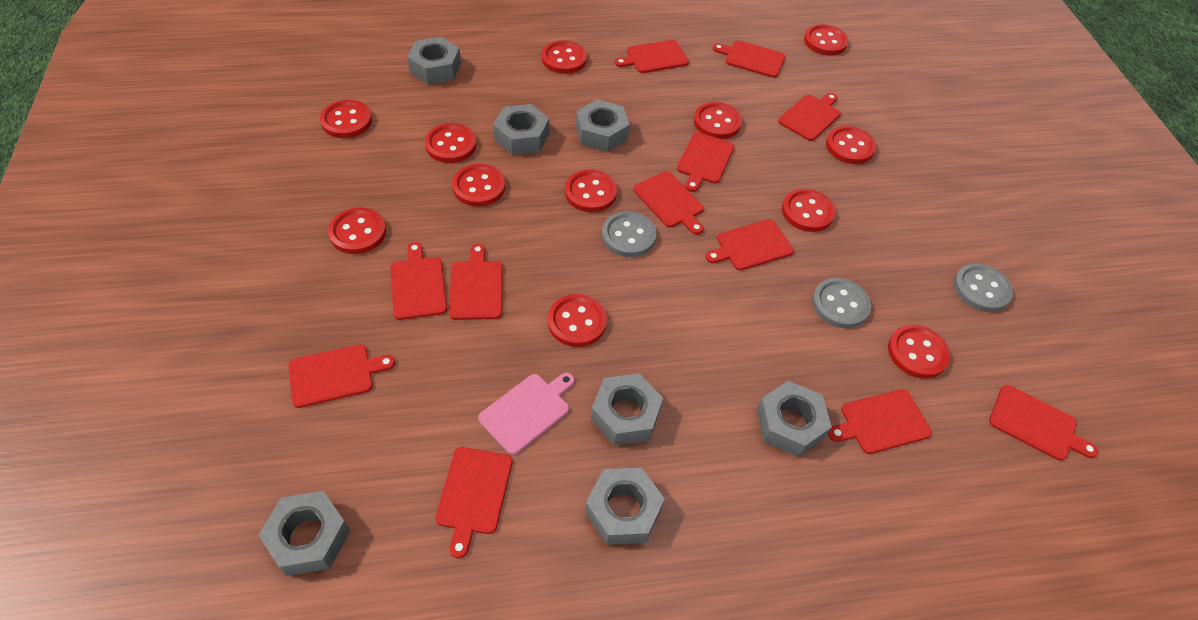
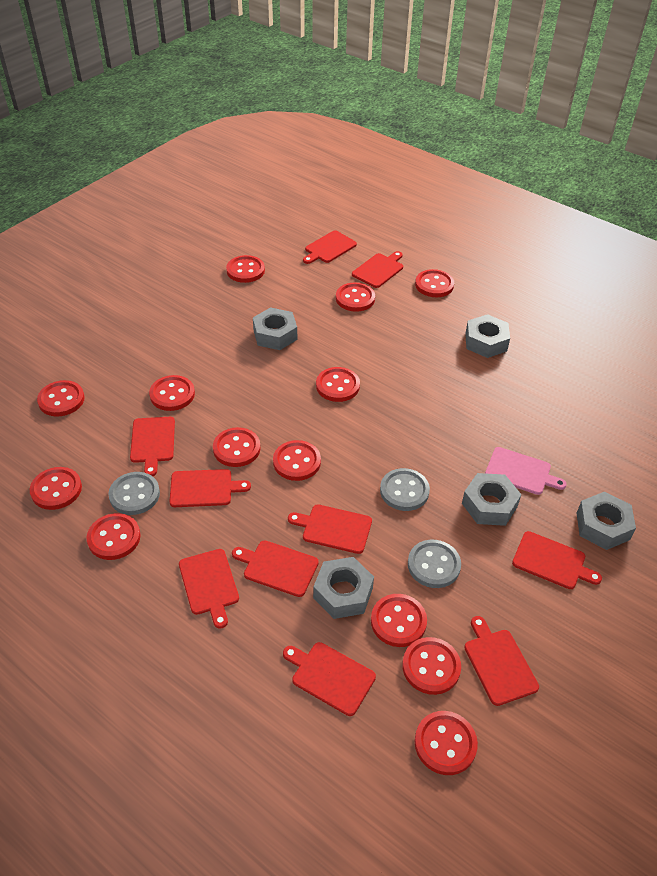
grey nut: 7 -> 5
red button: 12 -> 13
red cutting board: 12 -> 10

